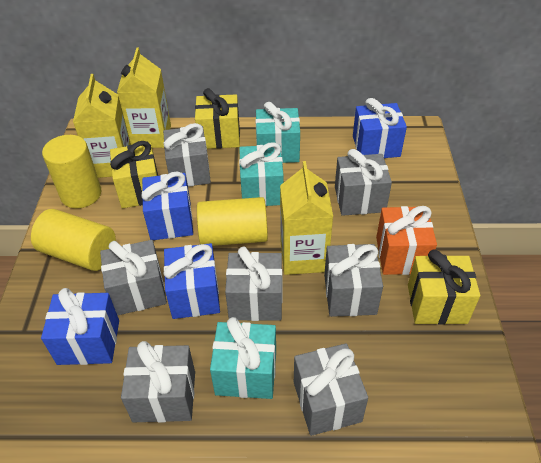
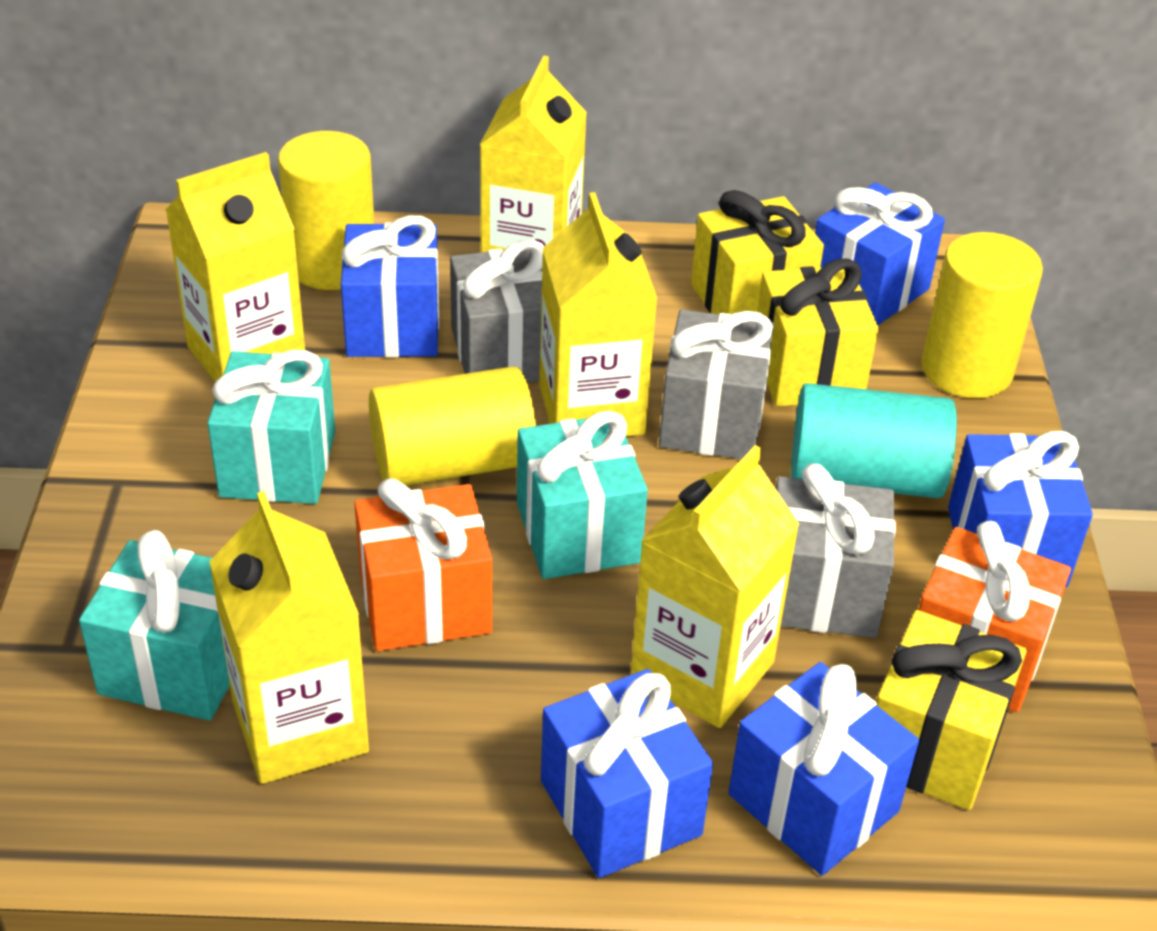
blue gift: 4 -> 5
grey gift: 7 -> 3
orange gift: 1 -> 2
turquoise cylinder: 0 -> 1
yellow carton: 3 -> 5

